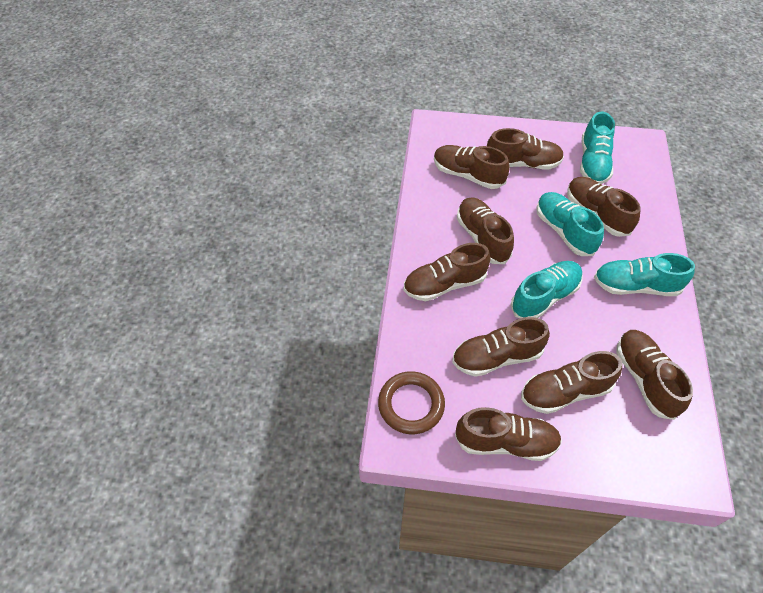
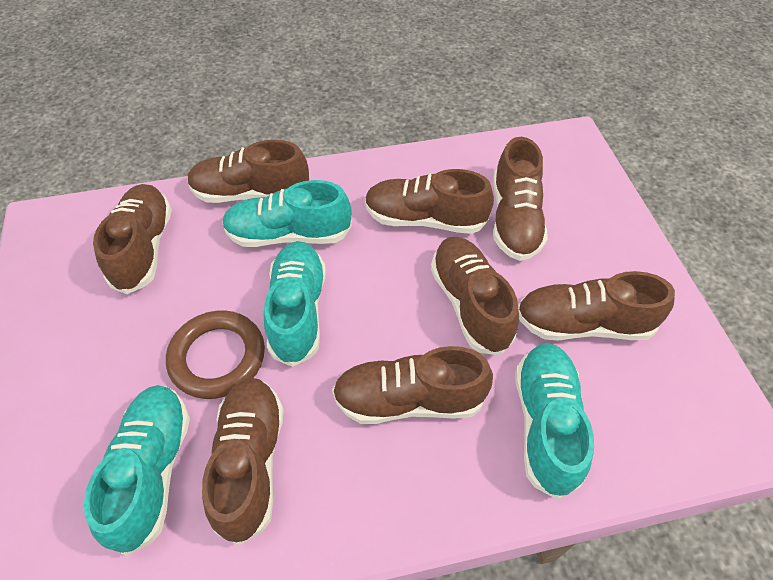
brown shoe: 9 -> 8

